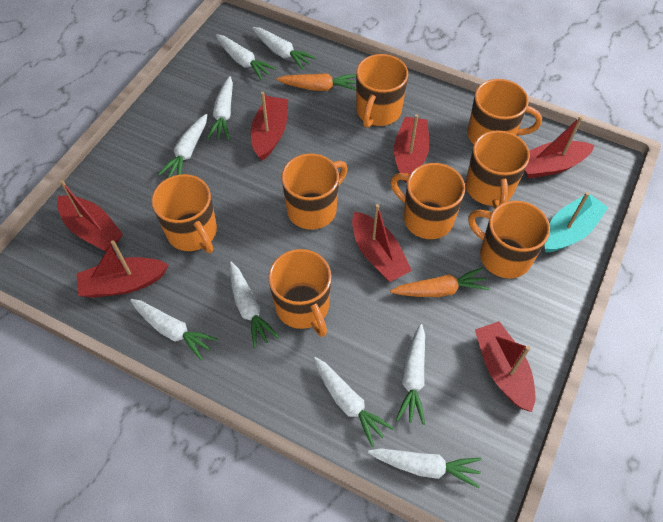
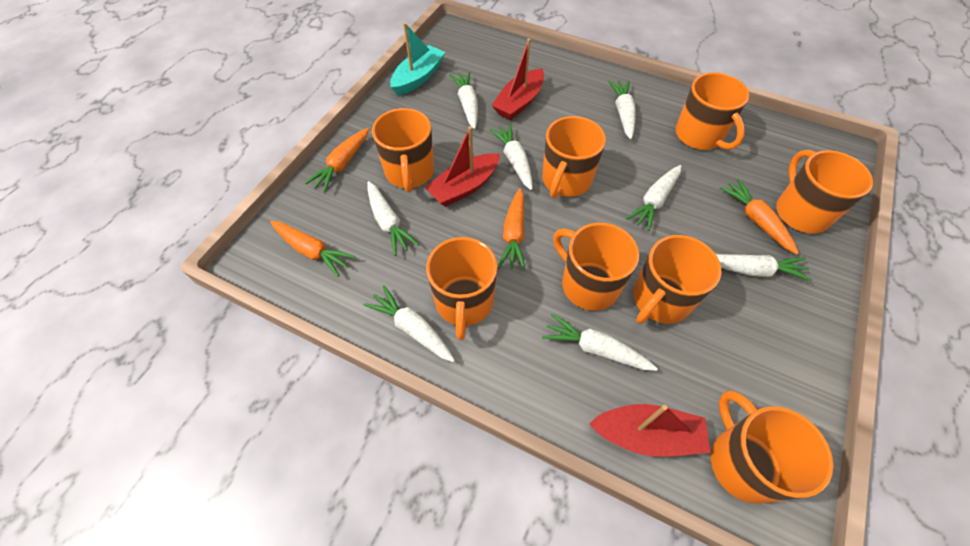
orange carrot: 2 -> 4
red boat: 7 -> 3
white carrot: 9 -> 8

